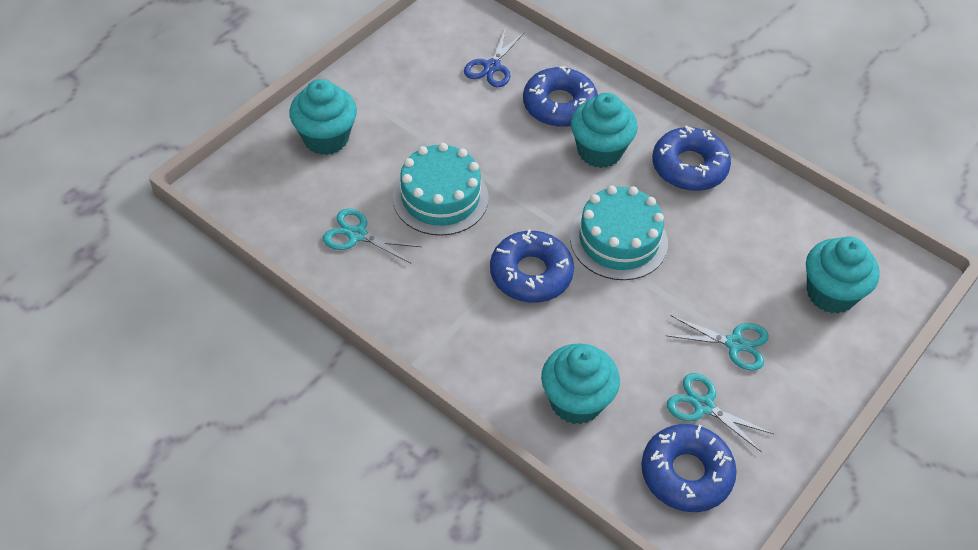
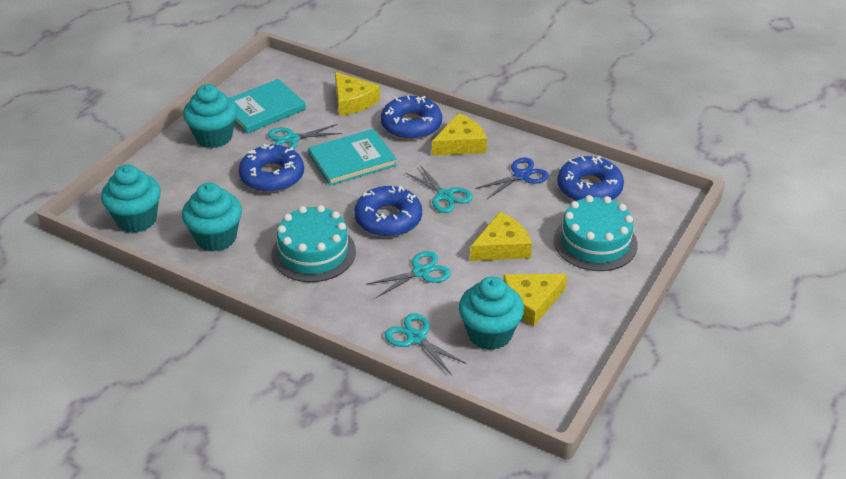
turquoise book: 0 -> 2
turquoise scissors: 3 -> 4
yellow cheese: 0 -> 4

